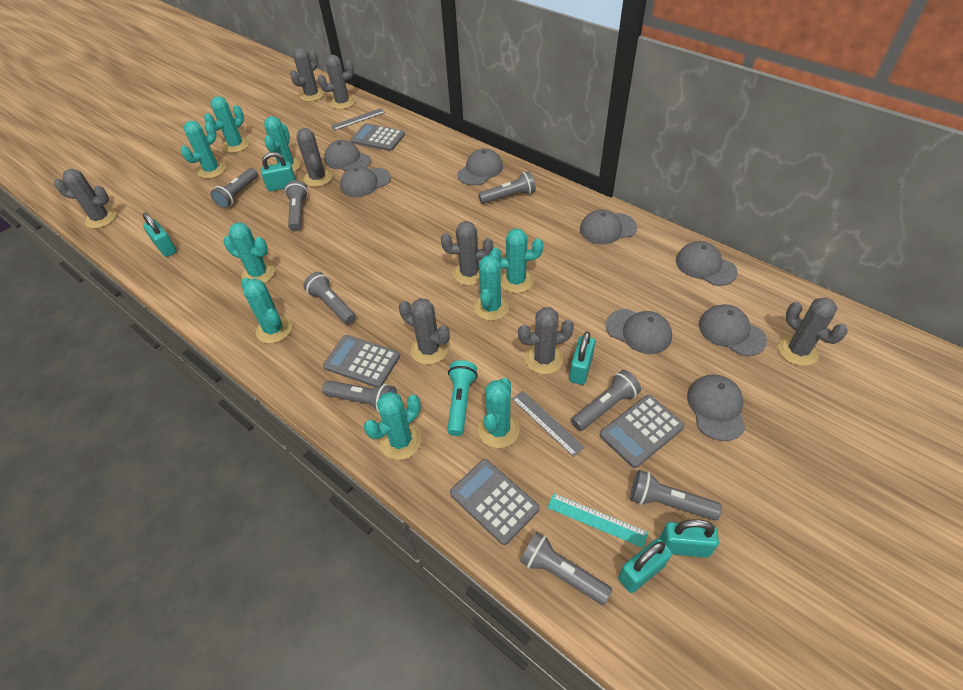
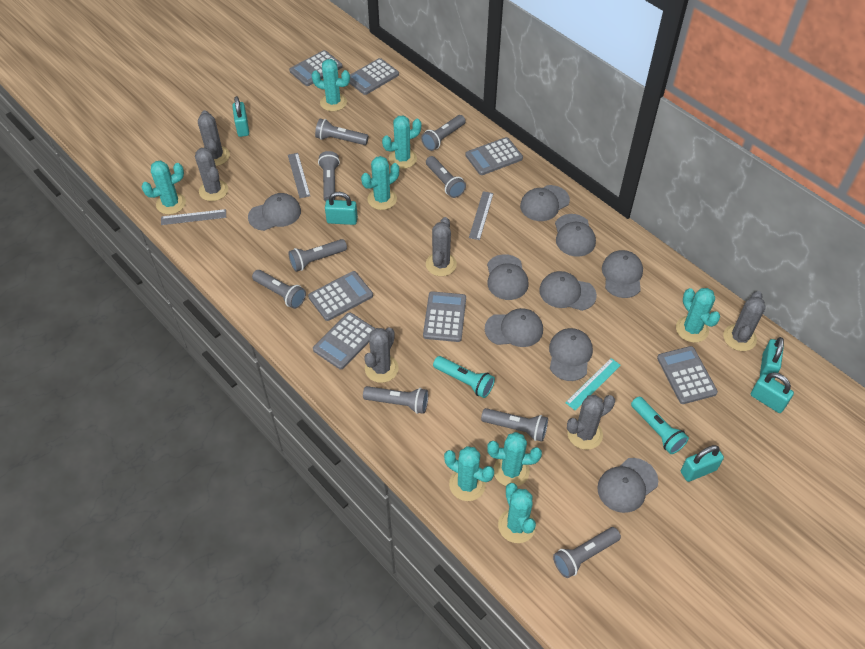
grey cactus: 8 -> 6
grey calculator: 4 -> 7
grey cap: 8 -> 9
grey flashlight: 8 -> 9
grey ruler: 2 -> 3
turquoise cactus: 9 -> 8
turquoise flashlight: 1 -> 2

